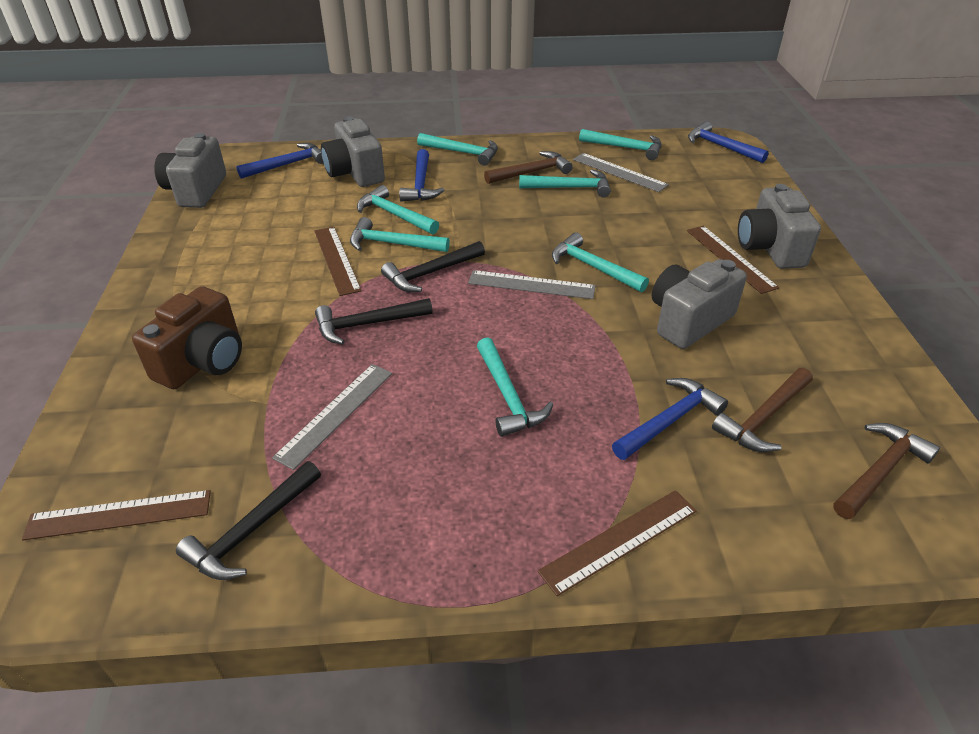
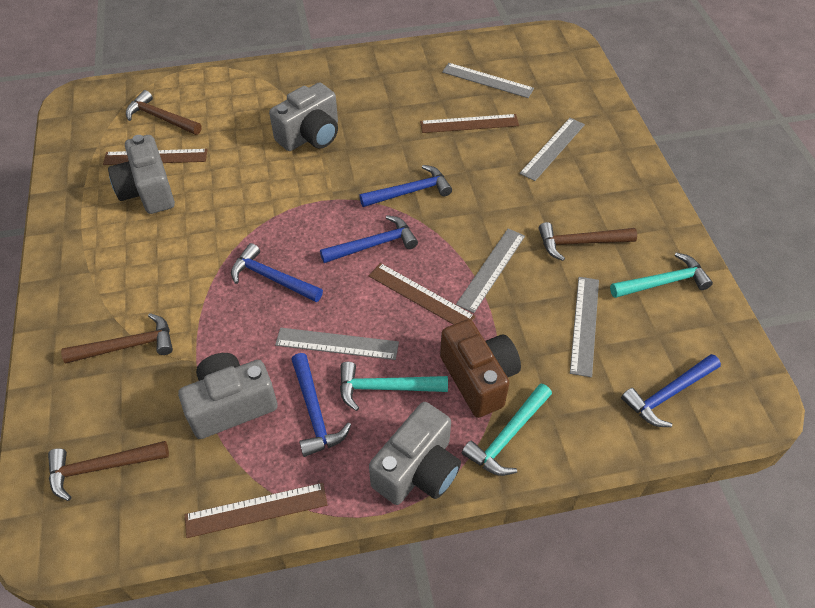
black hammer: 3 -> 0
blue hammer: 4 -> 5
brown hammer: 3 -> 4
grey ruler: 3 -> 5
turquoise hammer: 7 -> 3

